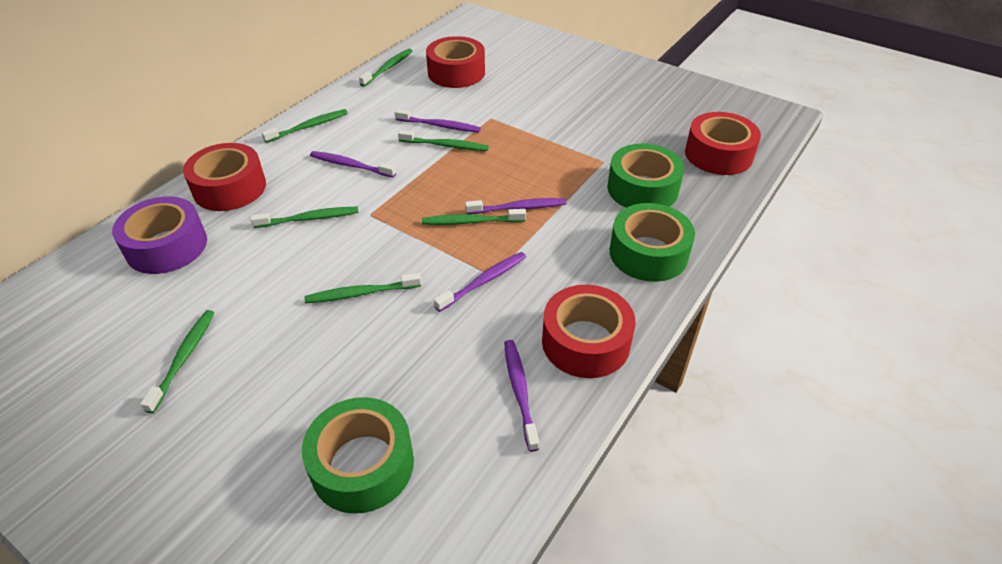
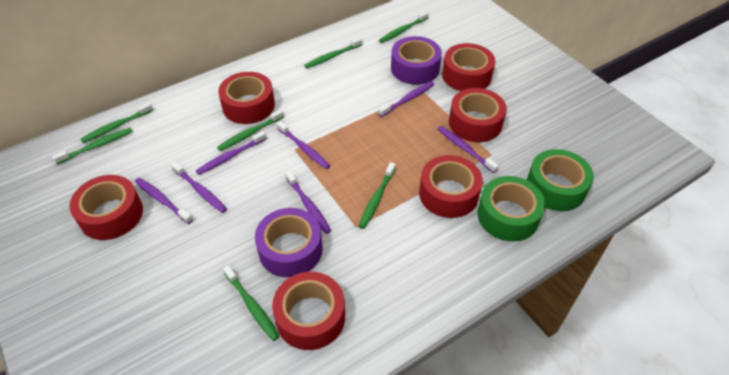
green tape: 3 -> 2
purple tape: 1 -> 2
purple toothbrush: 5 -> 7
red tape: 4 -> 6

